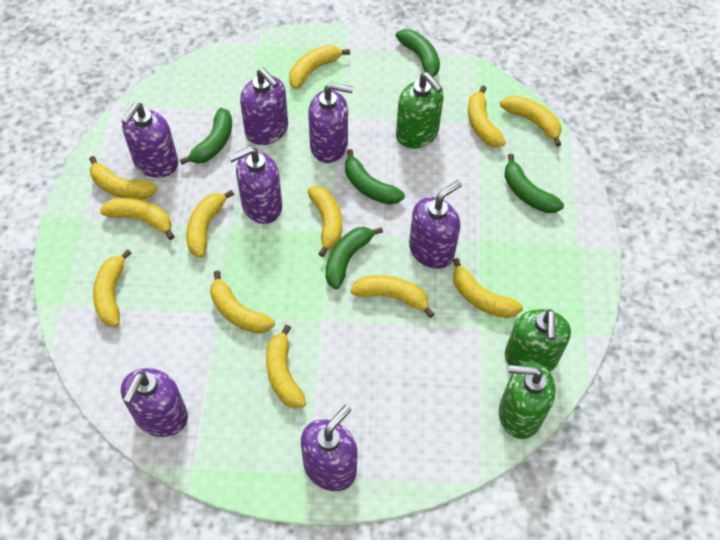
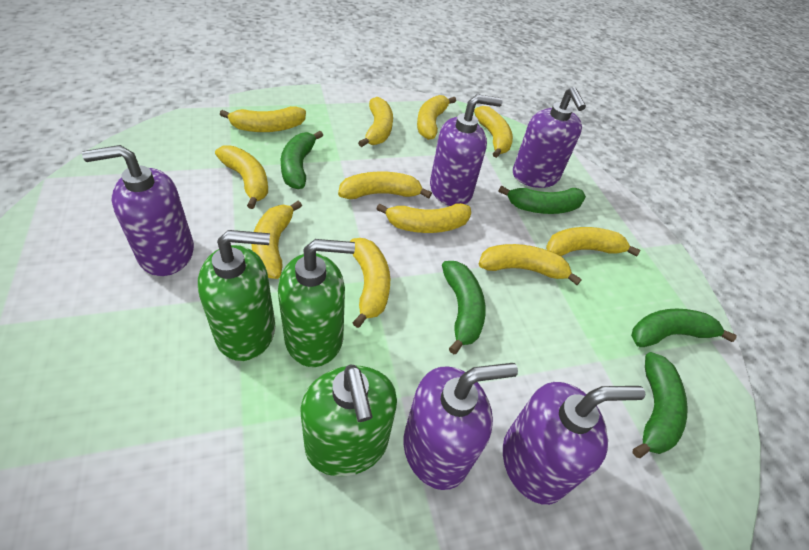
purple soap dispenser: 7 -> 5
yellow banana: 12 -> 11

